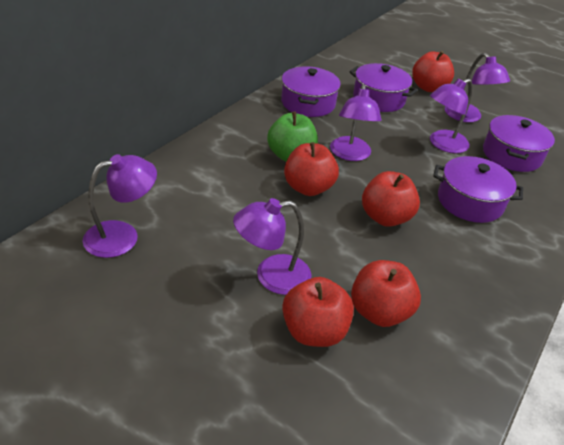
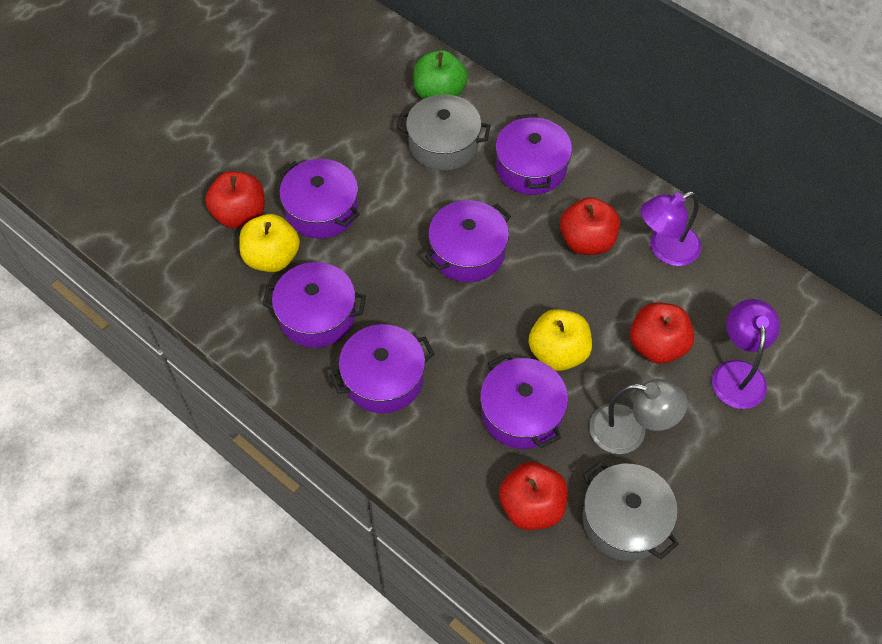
grey lamp: 0 -> 1
grey pot: 0 -> 2
purple lamp: 5 -> 2
purple pot: 4 -> 6
red apple: 5 -> 4
yellow apple: 0 -> 2

